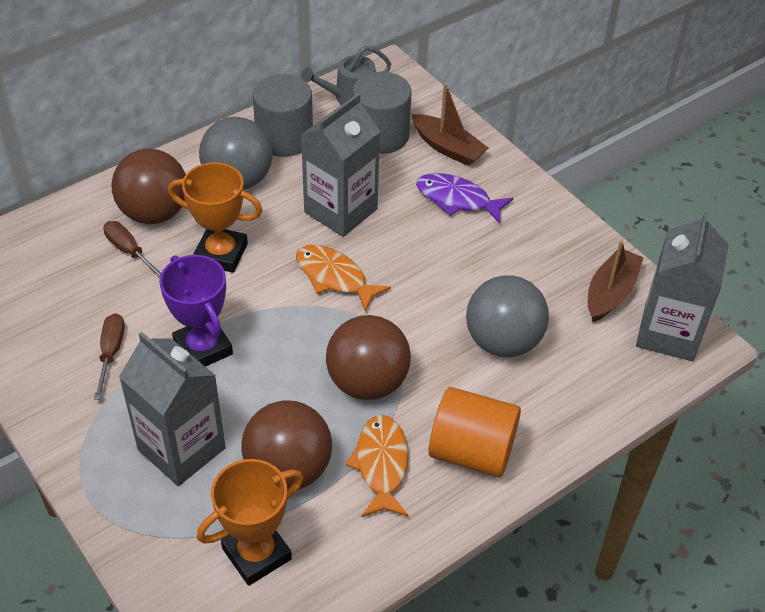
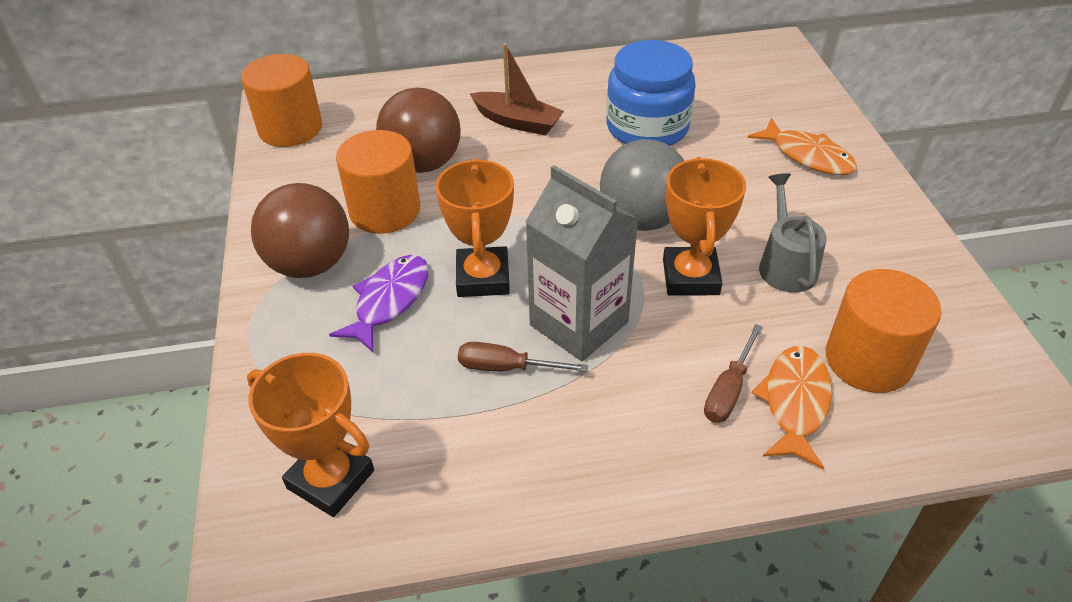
blue jar: 0 -> 1
brown ball: 3 -> 2
brown boat: 2 -> 1
grey ball: 2 -> 1
grey carton: 3 -> 1
grey cylinder: 2 -> 0
orange cylinder: 1 -> 3
orange trophy: 2 -> 3
purple trophy: 1 -> 0

